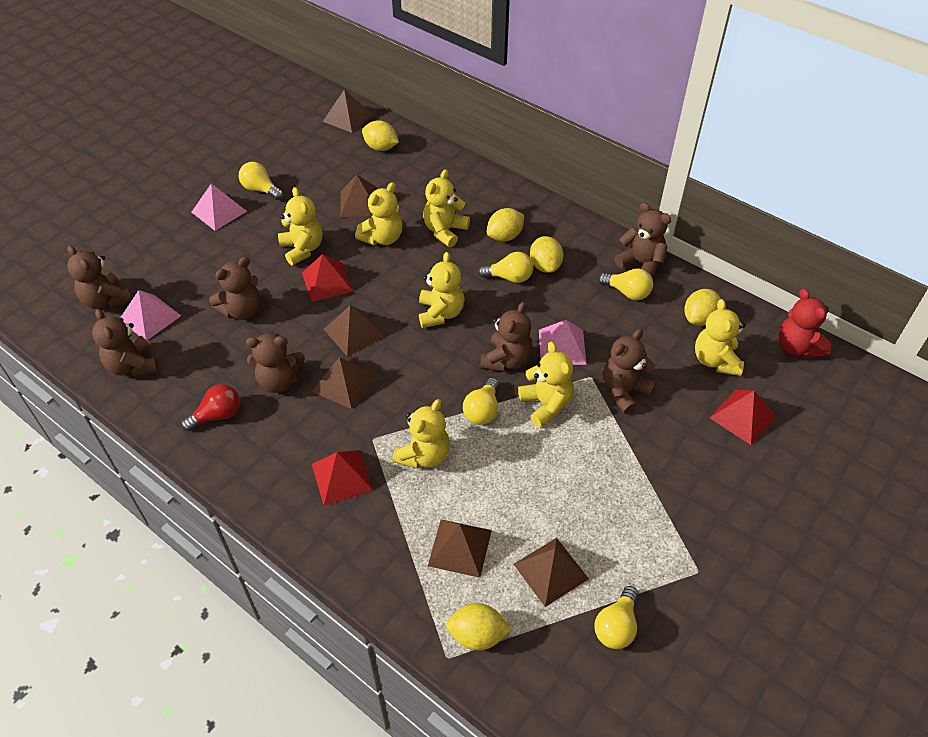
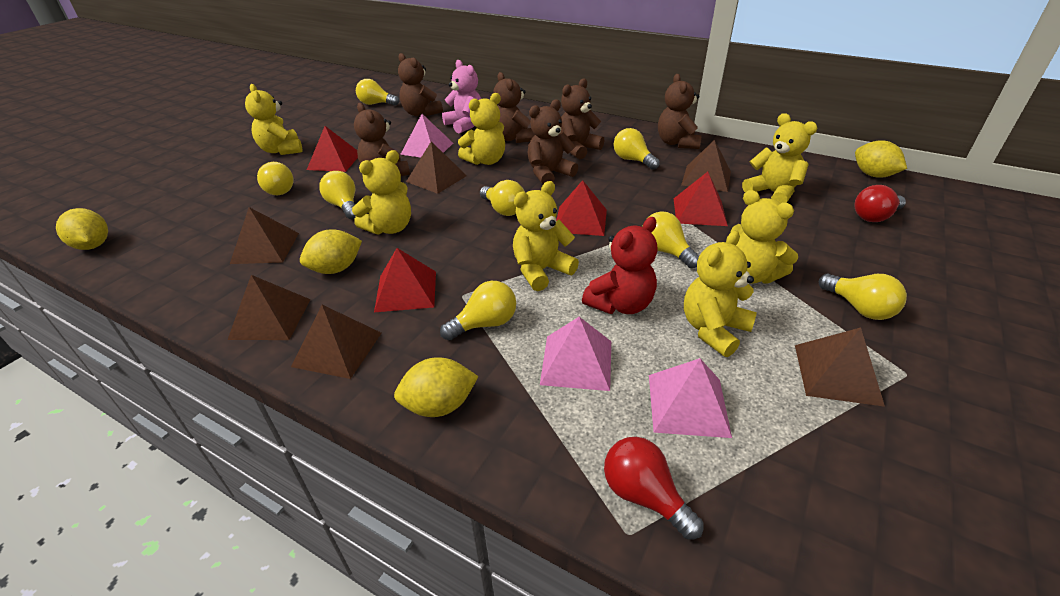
brown teddy bear: 7 -> 6
pink teddy bear: 0 -> 1
red light bulb: 1 -> 2
red pyramid: 3 -> 4
yellow lemon: 5 -> 4
yellow light bulb: 5 -> 8

